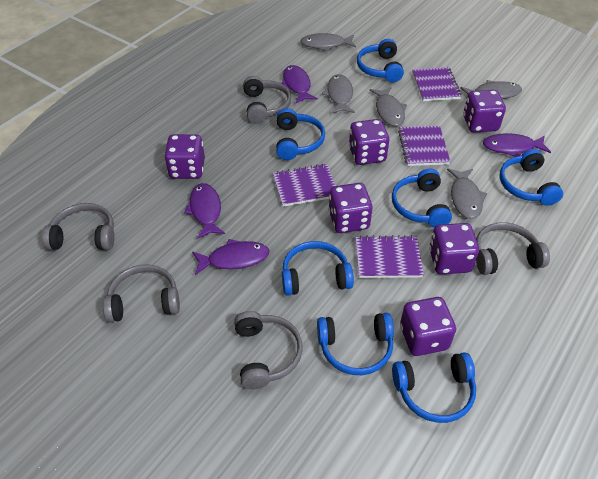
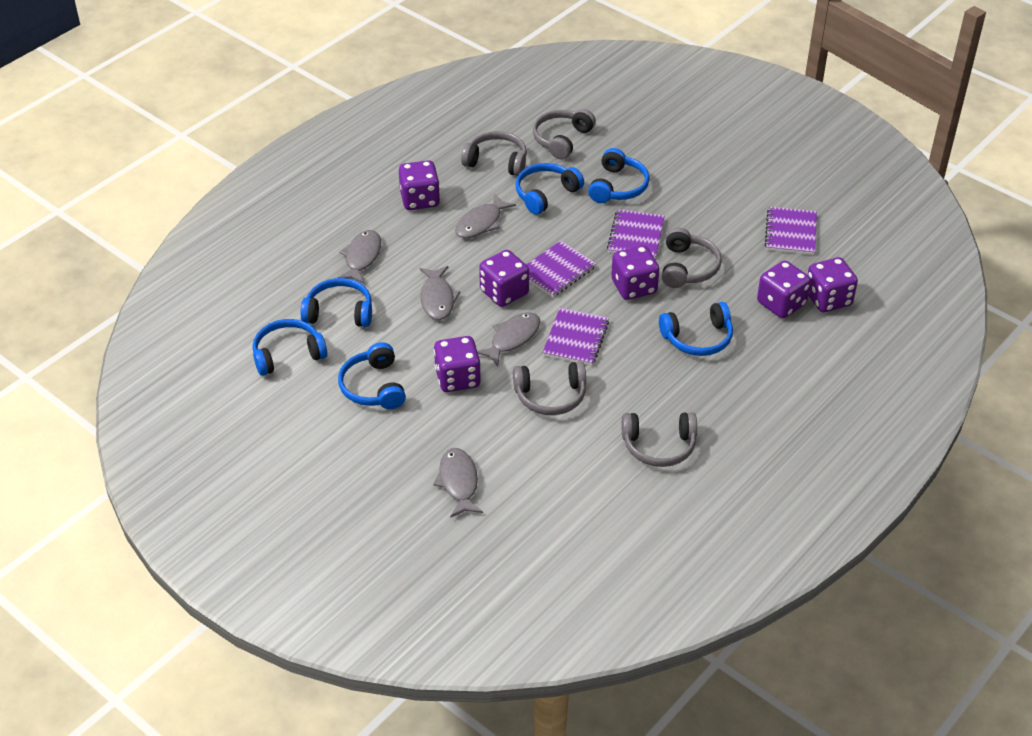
blue headphones: 7 -> 6
purple fish: 4 -> 0

